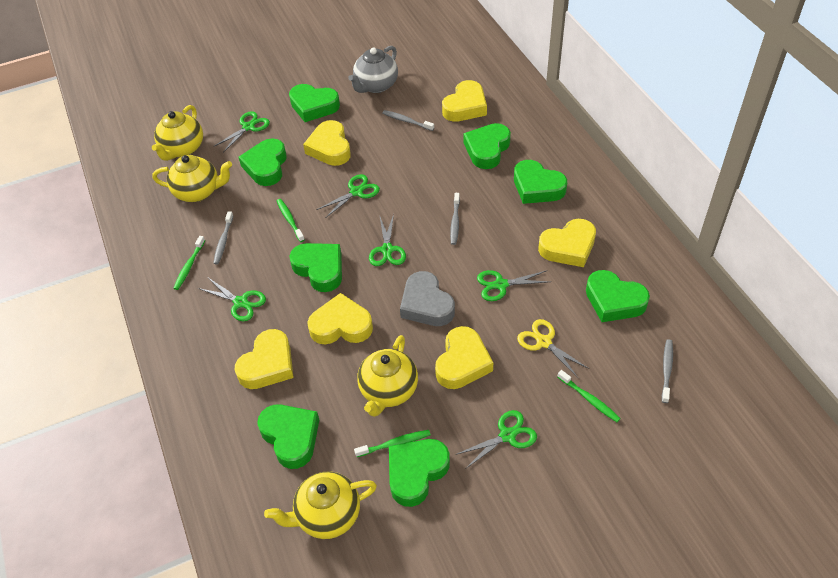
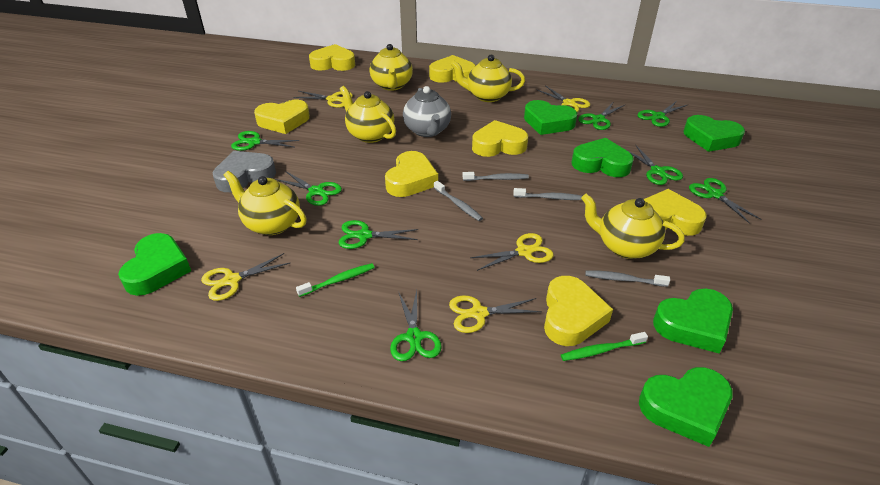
green heart: 8 -> 6
green scissors: 6 -> 8
green toothbrush: 4 -> 2
yellow heart: 6 -> 7
yellow scissors: 1 -> 5
yellow teapot: 4 -> 5

